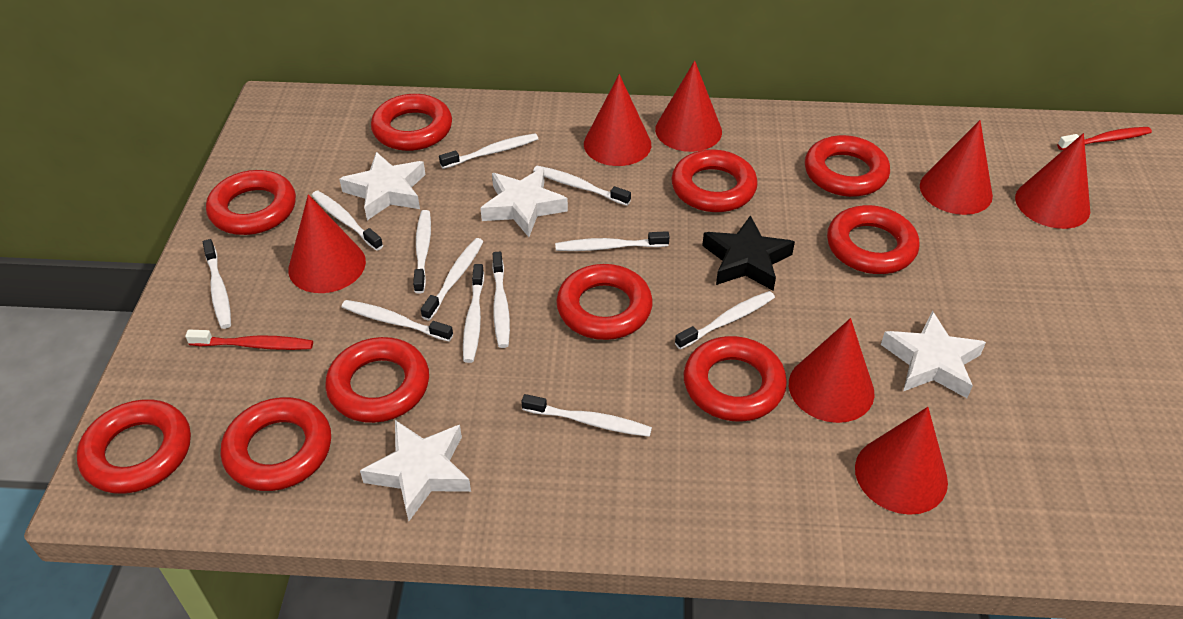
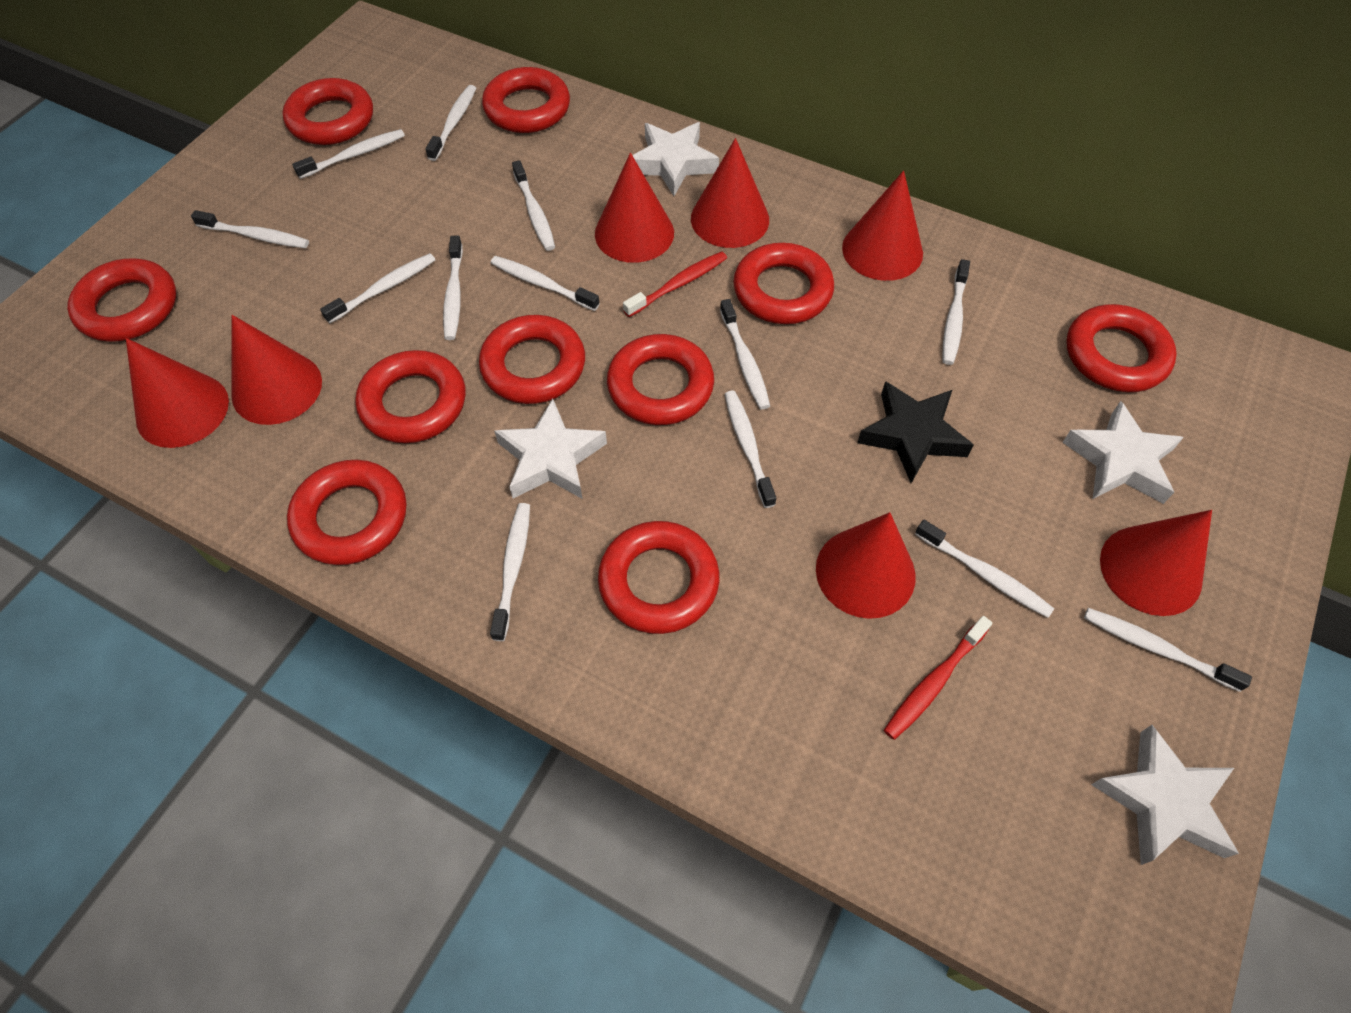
white toothbrush: 12 -> 13

